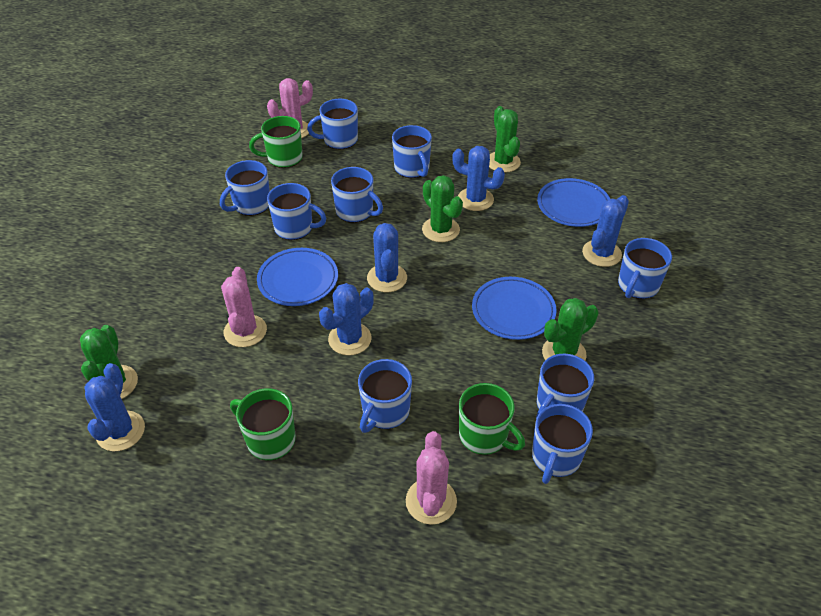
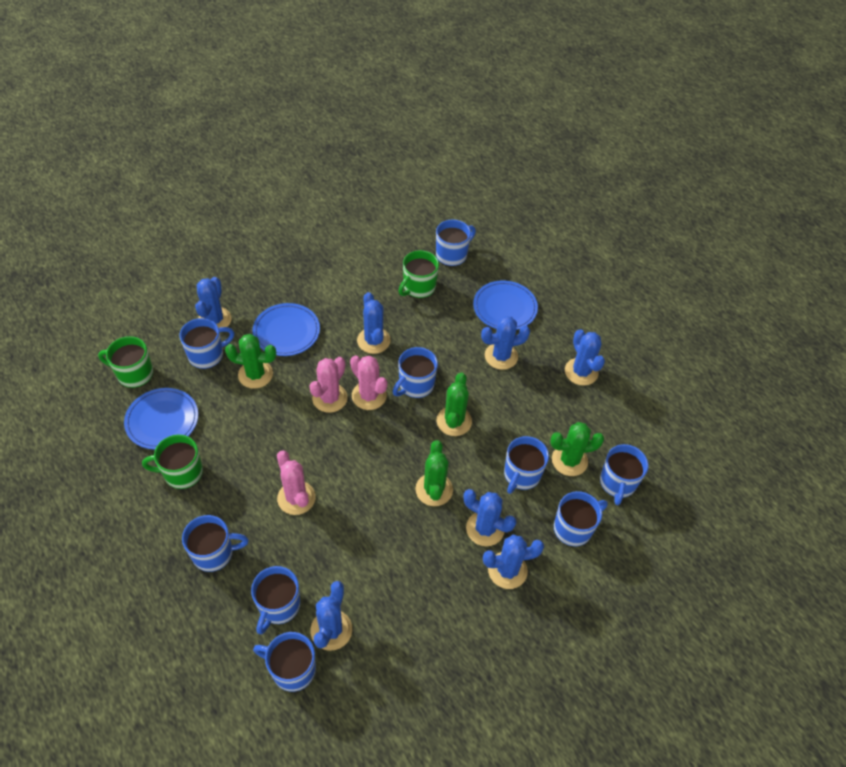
blue cactus: 5 -> 7

